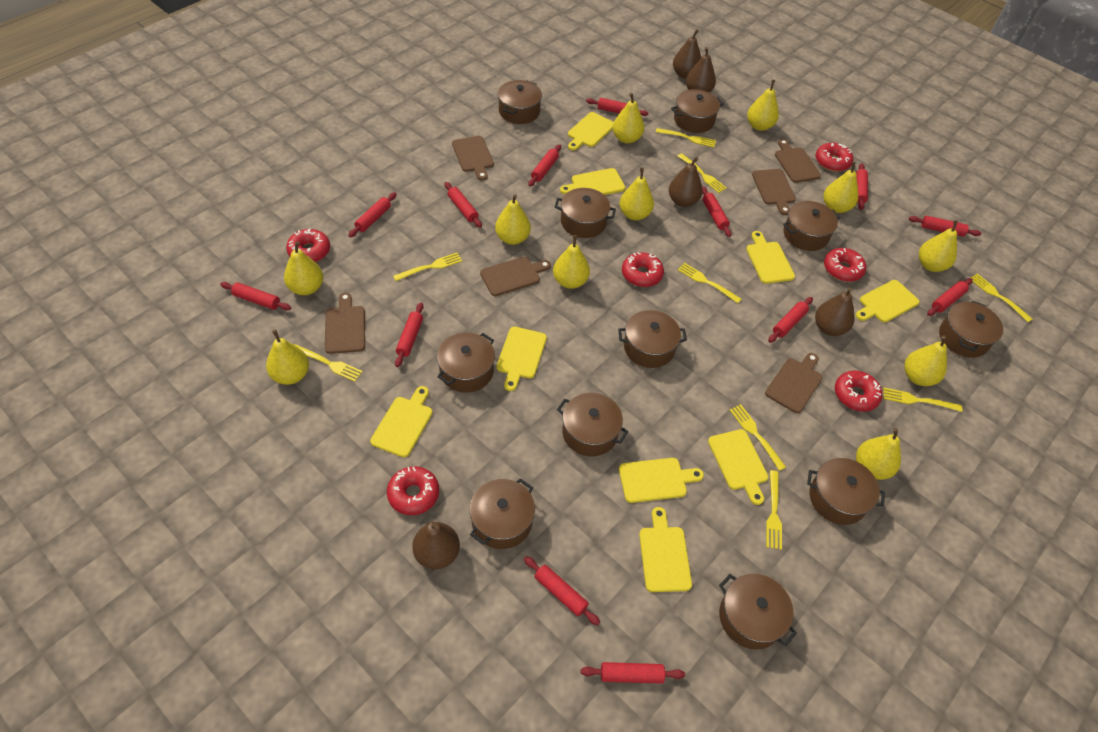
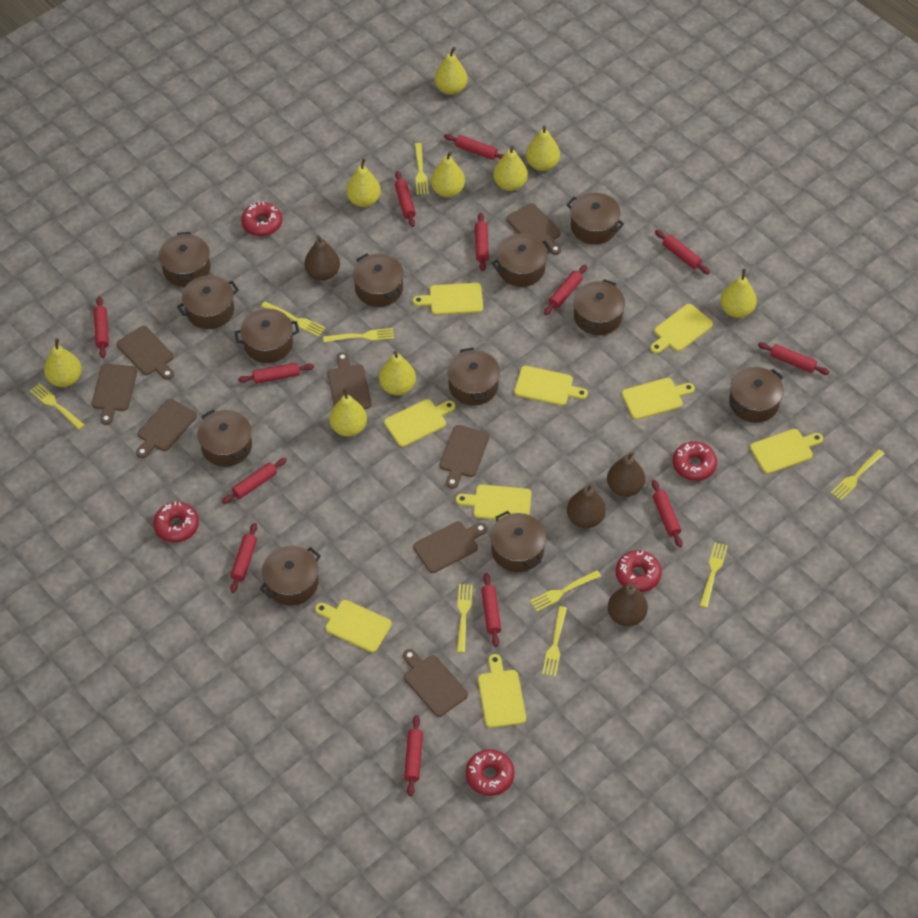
brown cutting board: 6 -> 8
brown pear: 5 -> 4
brown pot: 11 -> 12
red donut: 6 -> 5
yellow pear: 11 -> 9

